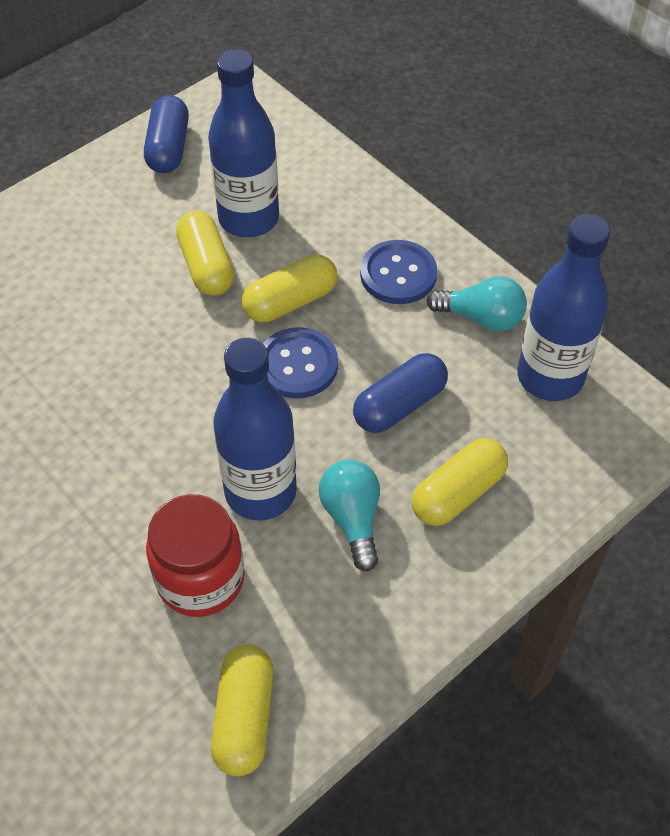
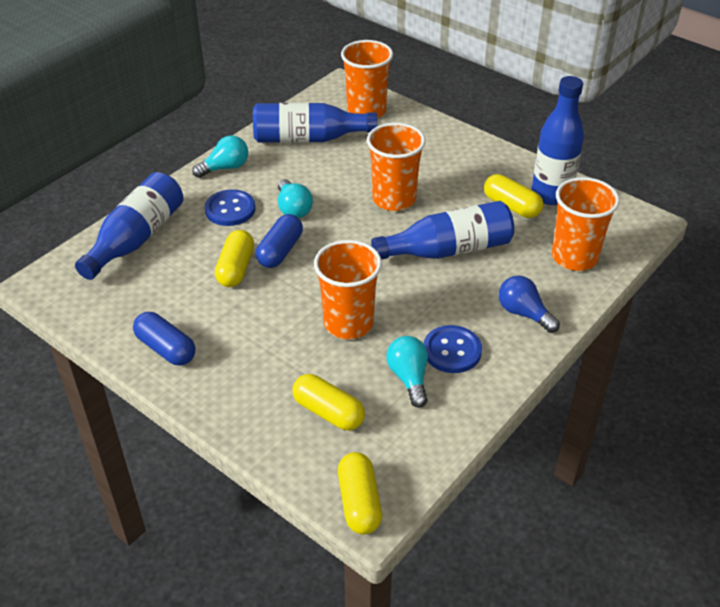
blue bottle: 3 -> 4
blue light bulb: 0 -> 1
orange cup: 0 -> 4
red jar: 1 -> 0
turquoise light bulb: 2 -> 3

